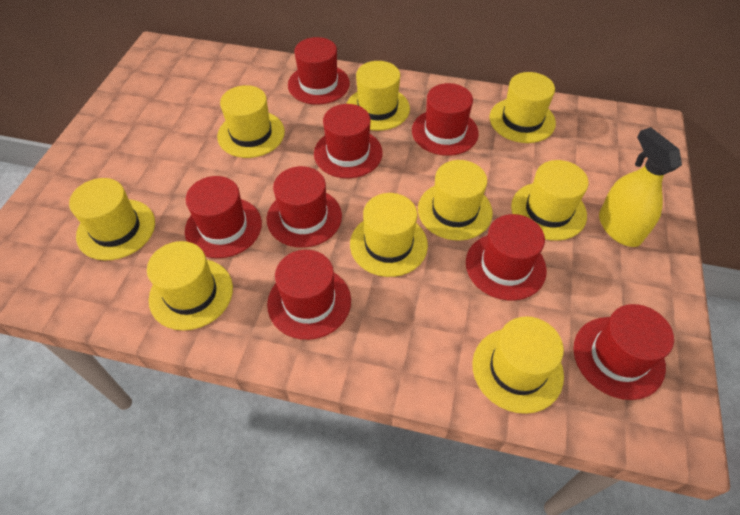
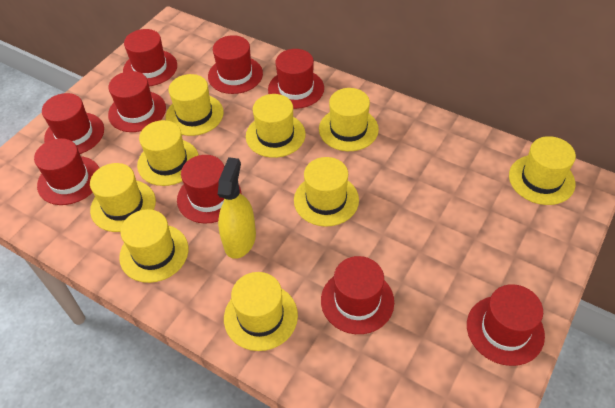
red hat: 8 -> 9

